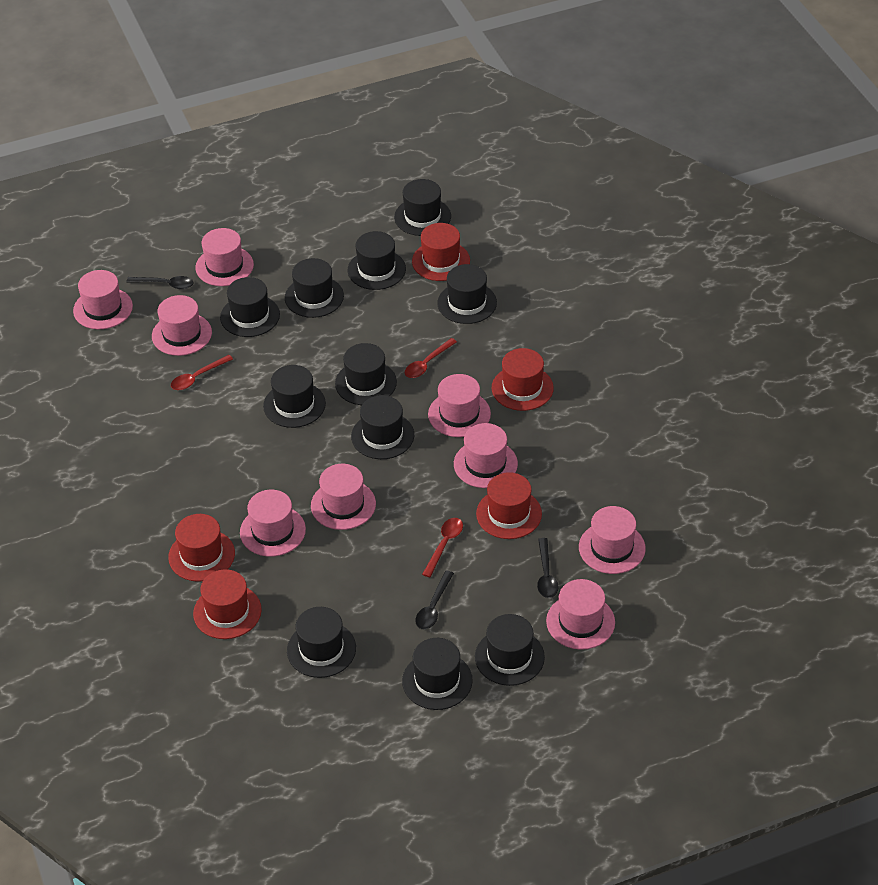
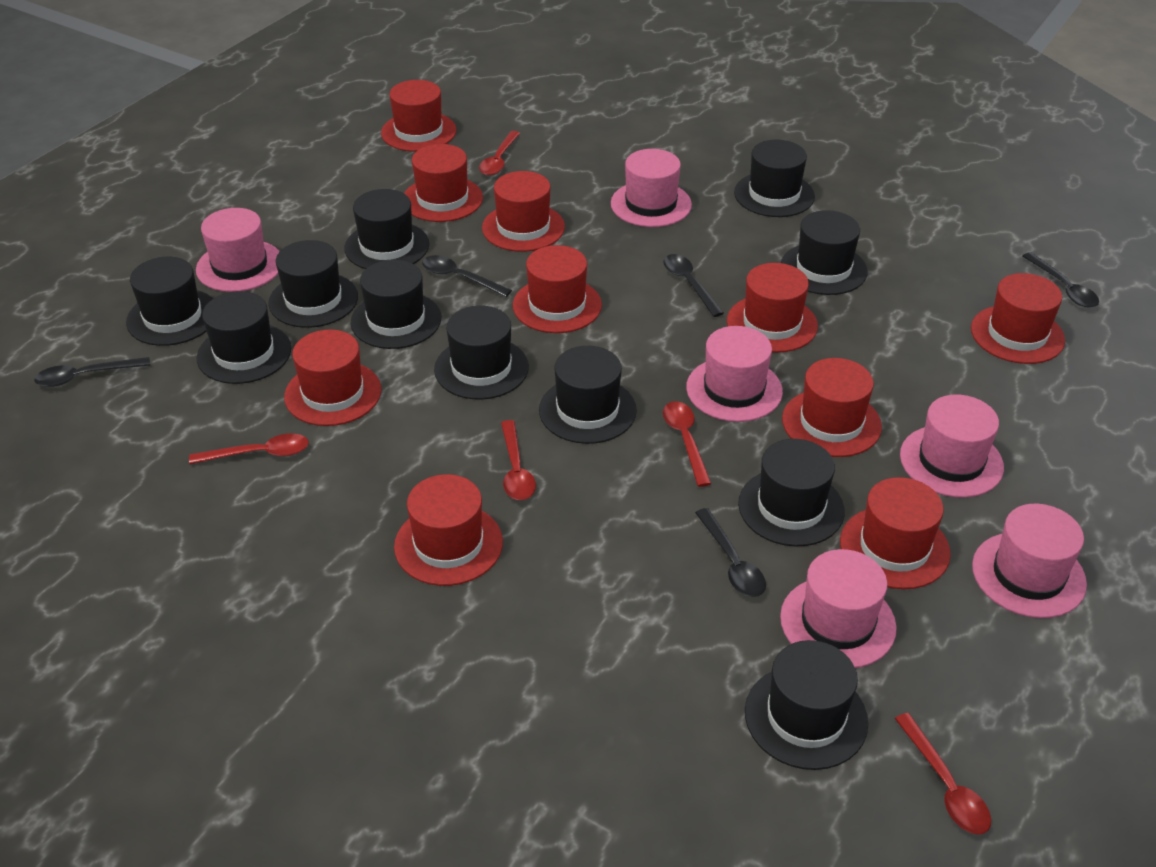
black spoon: 3 -> 5
pink hat: 9 -> 6
red hat: 5 -> 10
red spoon: 3 -> 5

